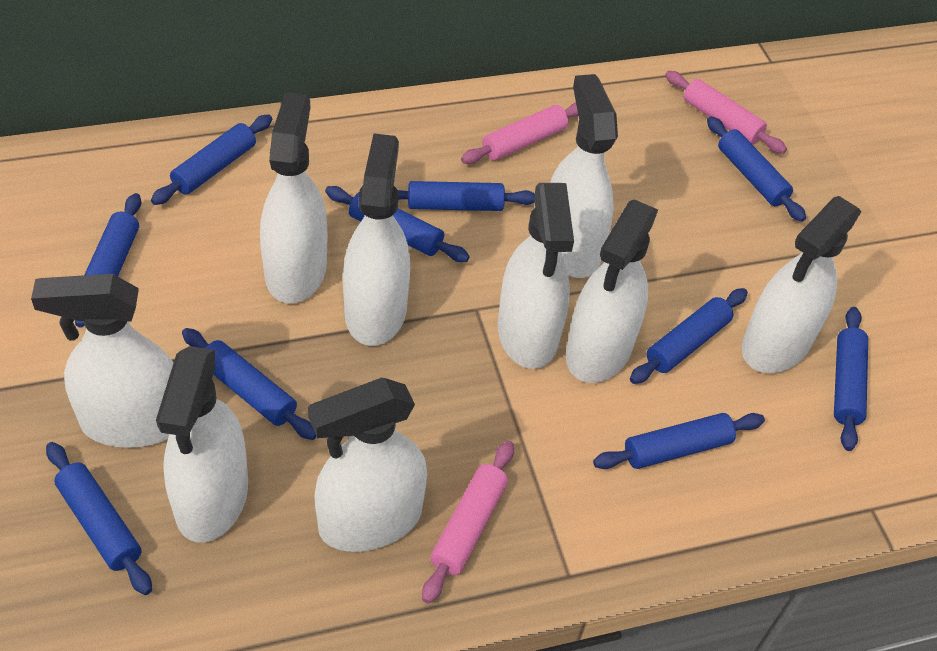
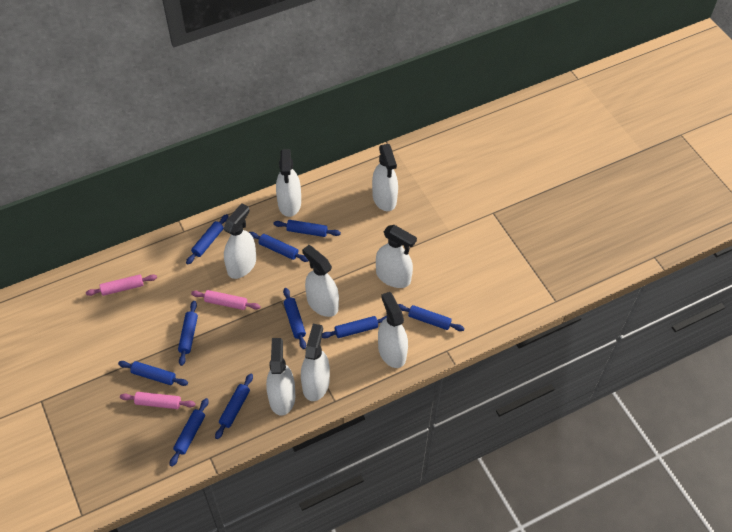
white spray bottle: 9 -> 8

